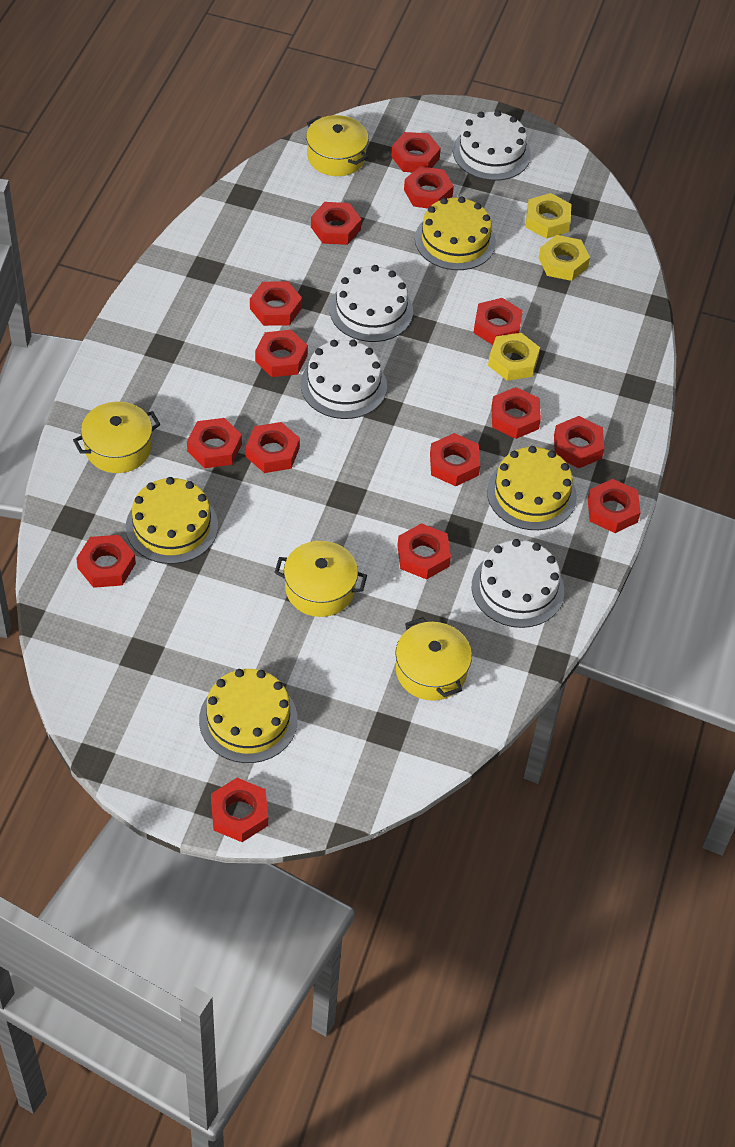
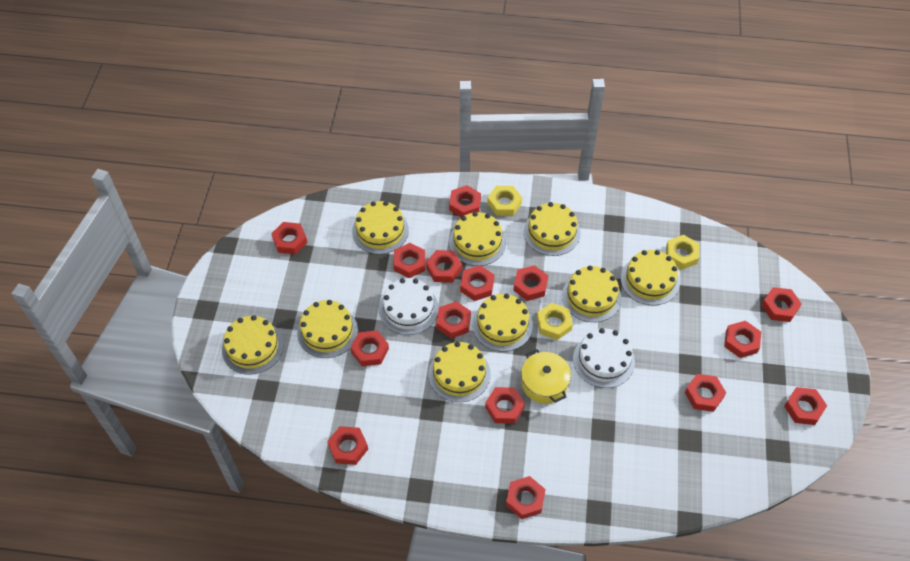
white cake: 4 -> 2
yellow cake: 4 -> 9
yellow pot: 4 -> 1

